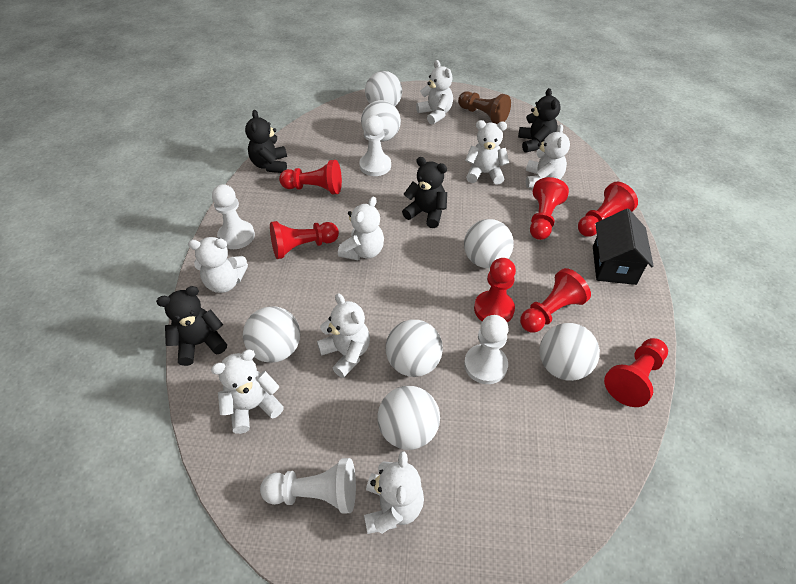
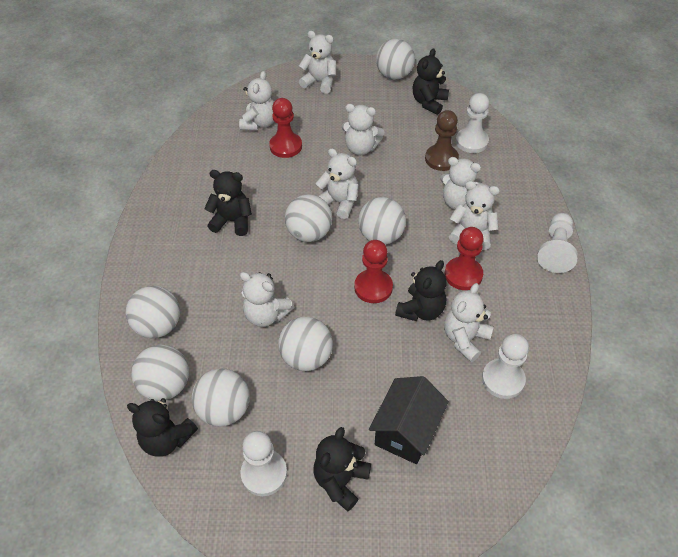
black teddy bear: 4 -> 5
red pawn: 7 -> 3

